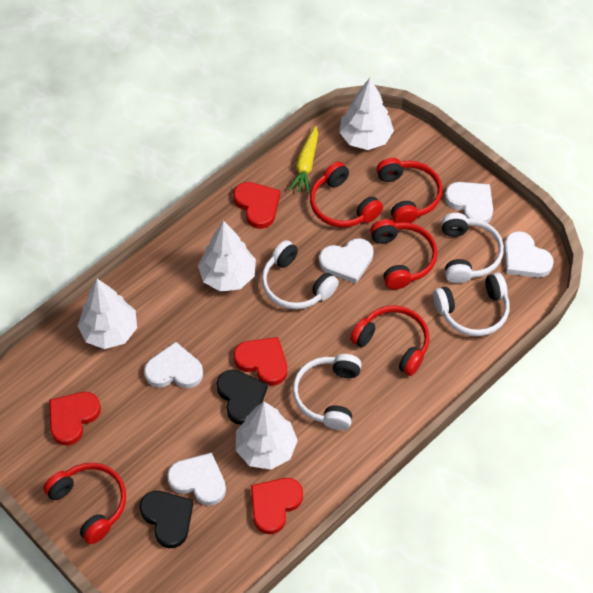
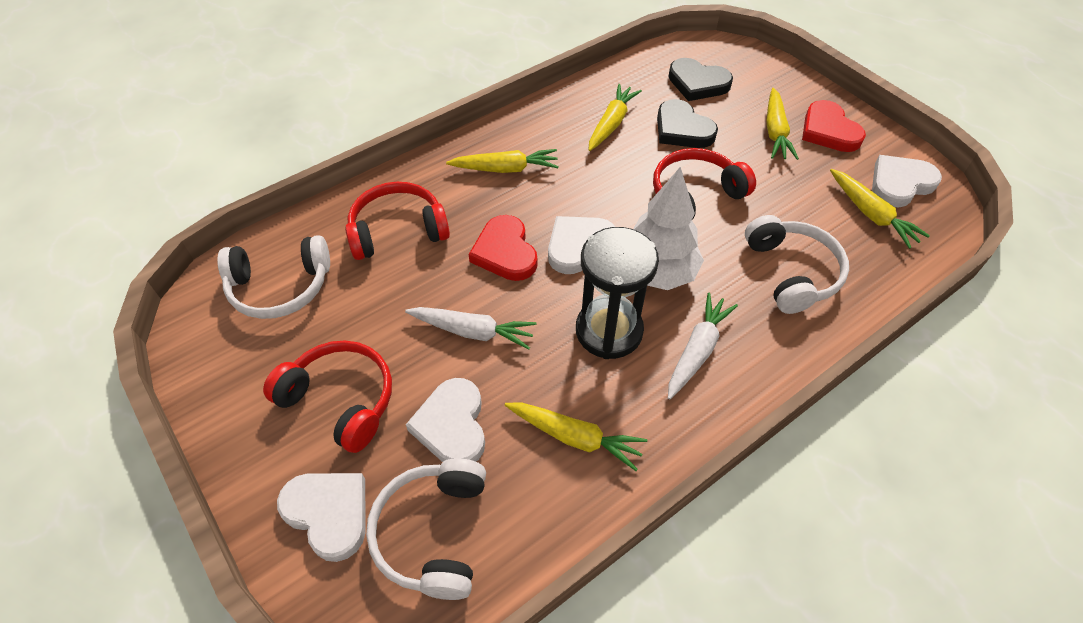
black hourglass: 0 -> 1
red headphones: 5 -> 3
red heart: 4 -> 2
white carrot: 0 -> 2
white headphones: 4 -> 3
white heart: 5 -> 4
white tree: 4 -> 1
yellow carrot: 1 -> 5

